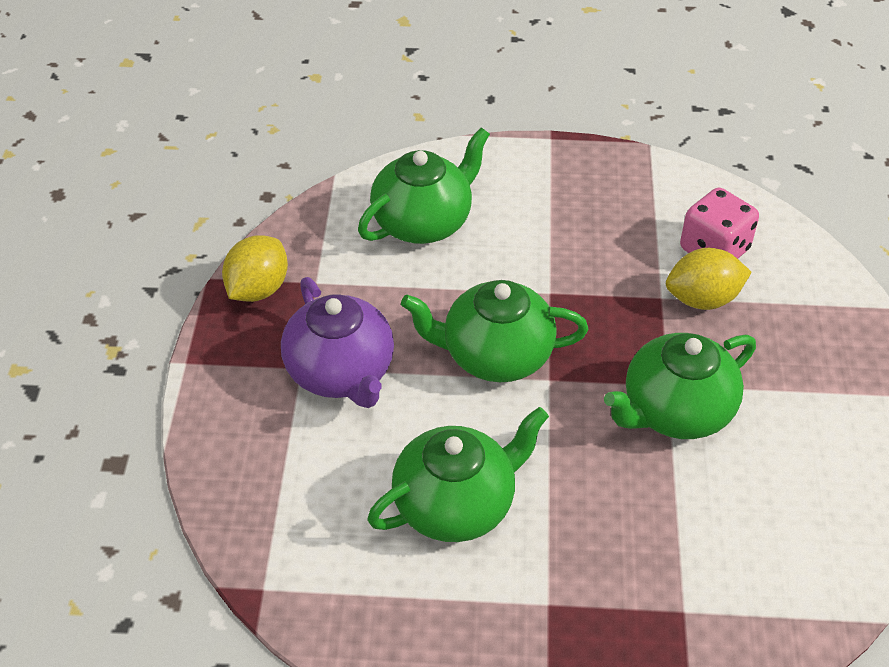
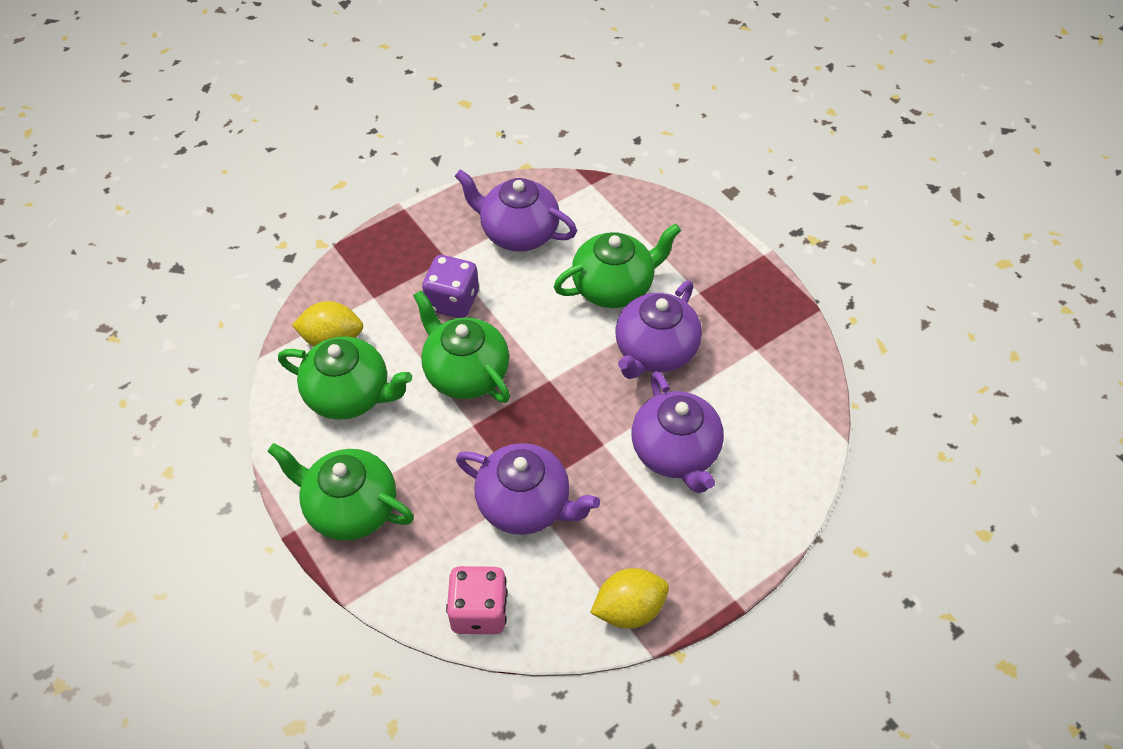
purple dice: 0 -> 1
purple teapot: 1 -> 4

